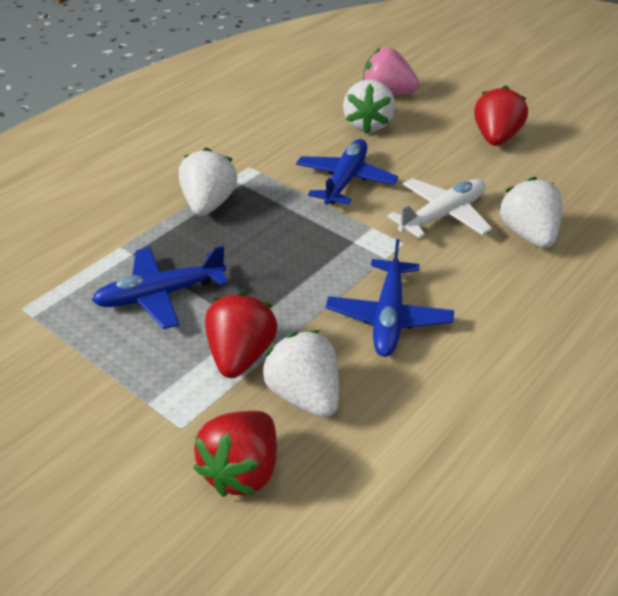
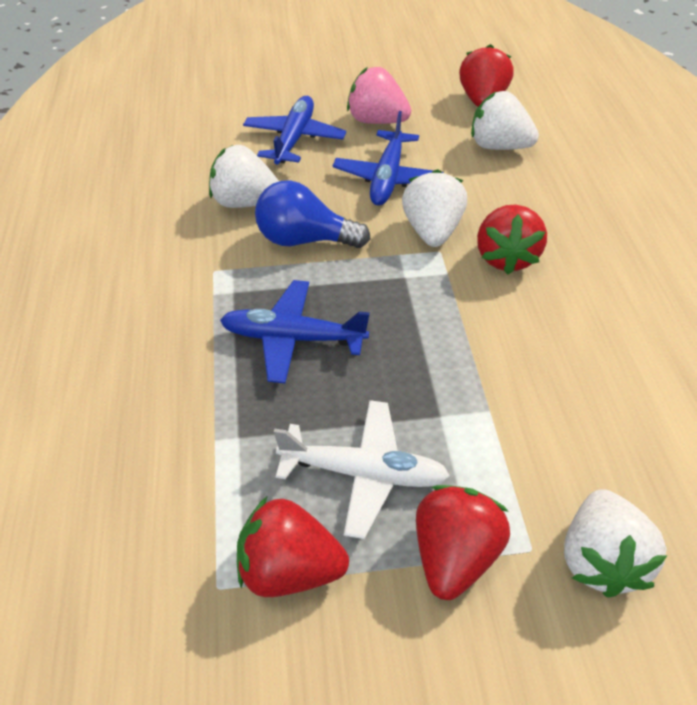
blue light bulb: 0 -> 1
red strawberry: 3 -> 4

